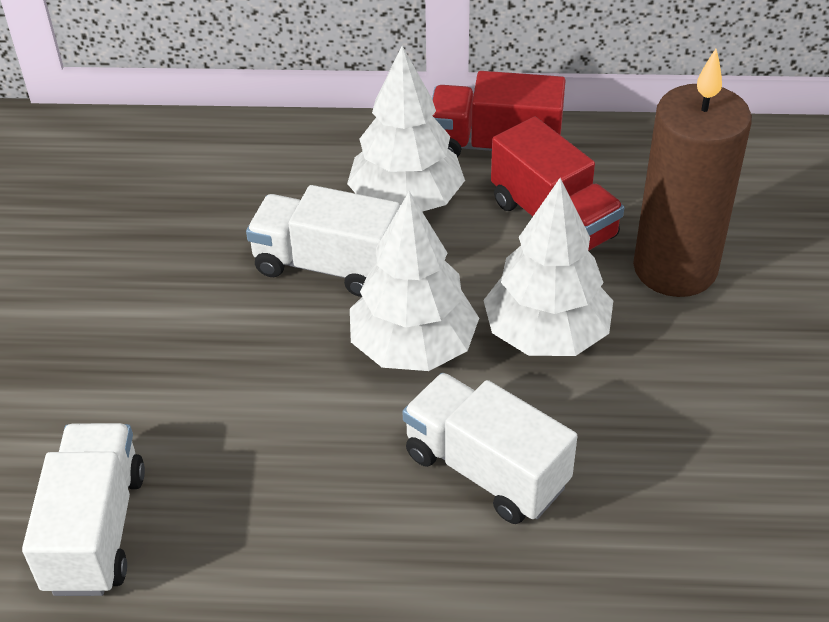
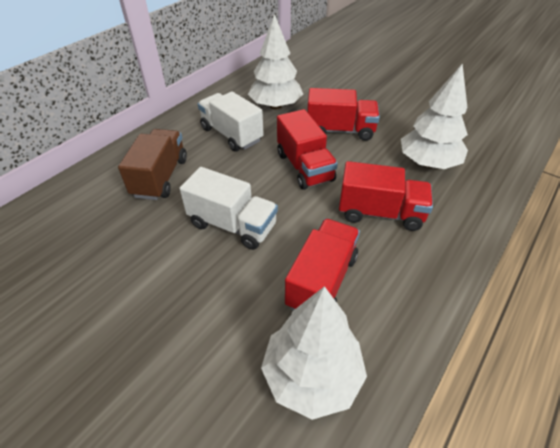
brown candle: 1 -> 0
brown truck: 0 -> 1
red truck: 2 -> 4
white truck: 3 -> 2

